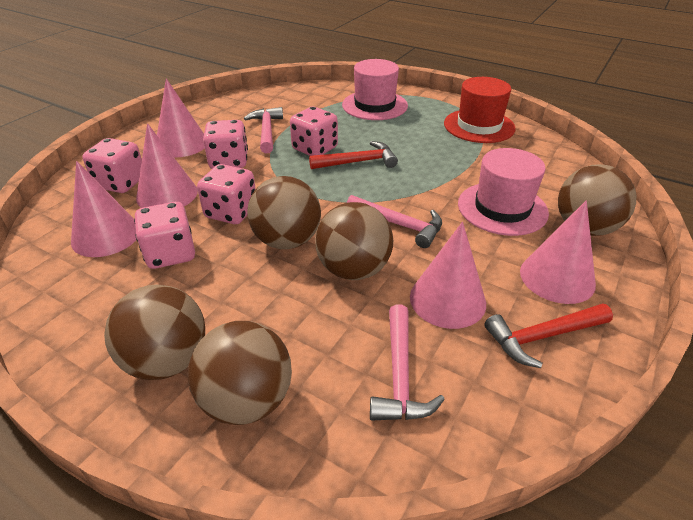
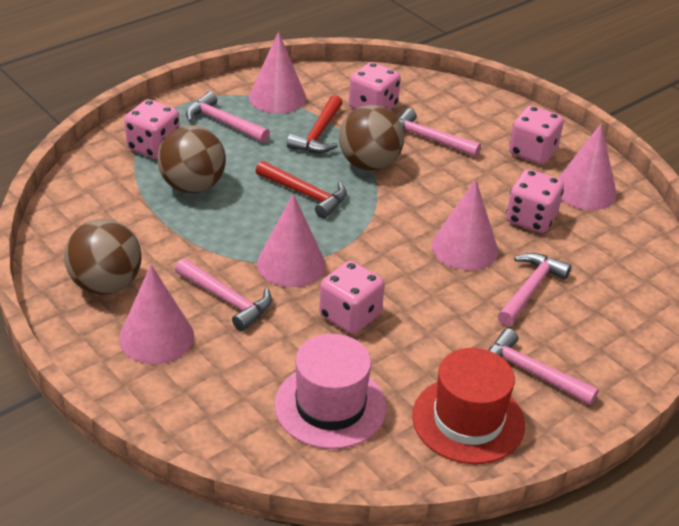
brown ball: 5 -> 3
pink hammer: 3 -> 5
pink hat: 2 -> 1

